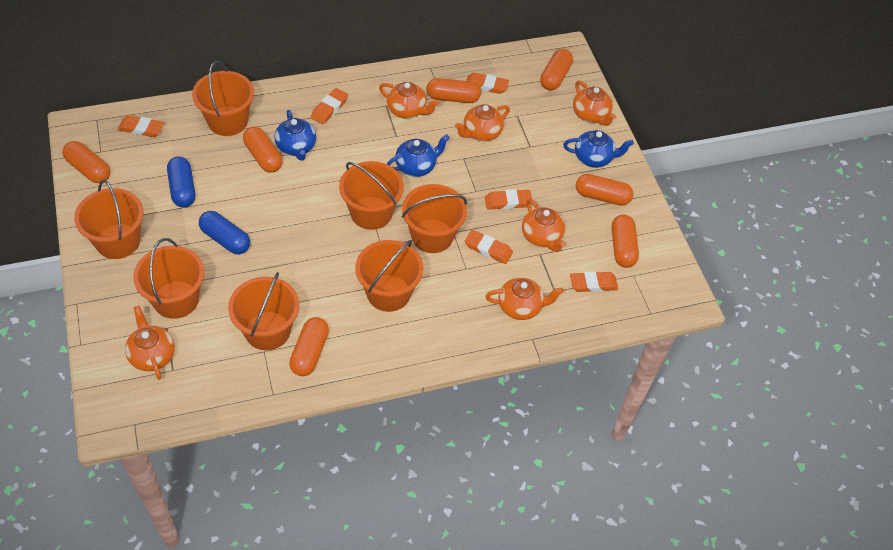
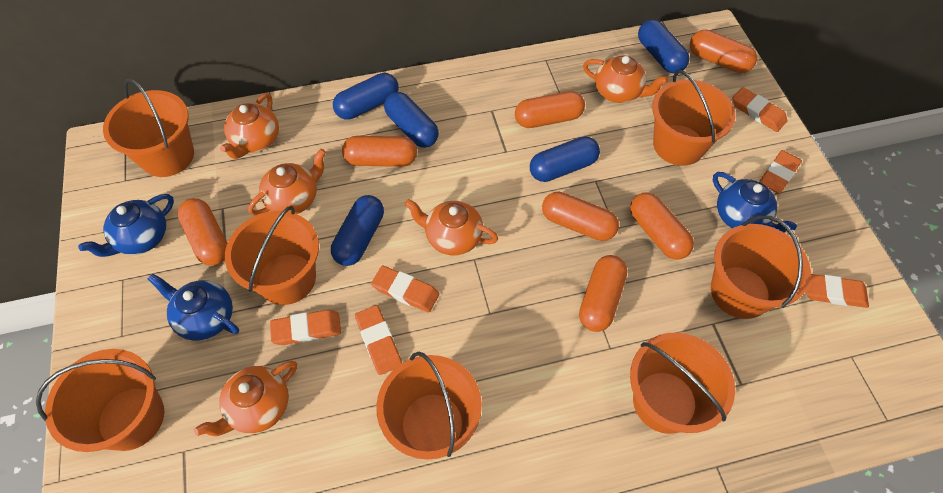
blue capsule: 2 -> 5
orange teapot: 6 -> 5

